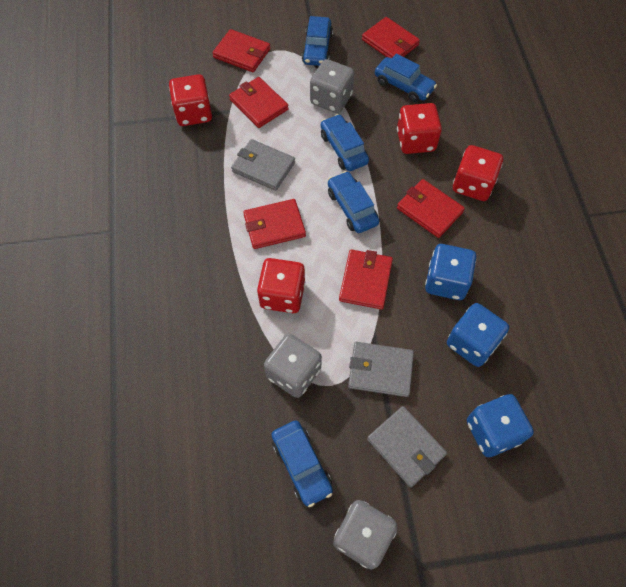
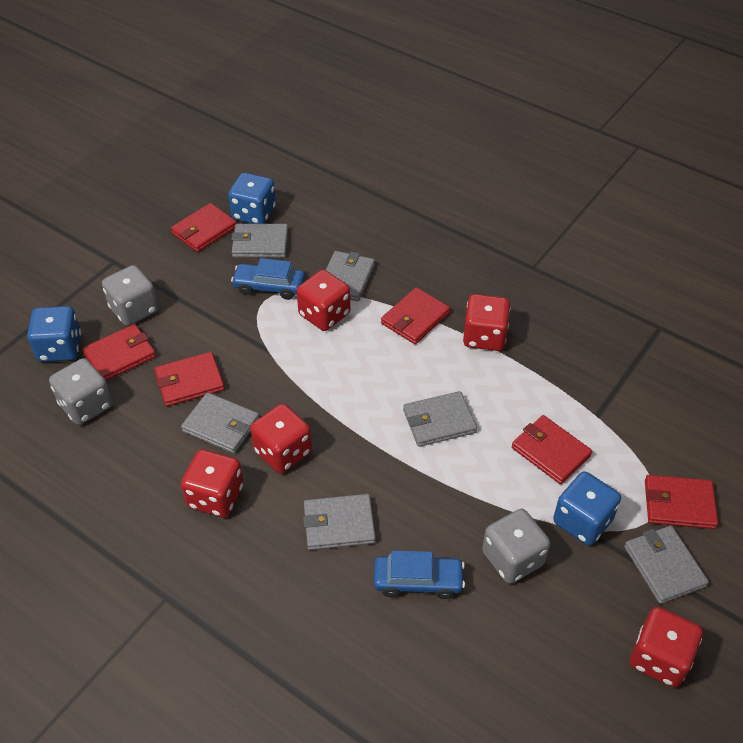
blue car: 5 -> 2
grey wallet: 3 -> 6
red dice: 4 -> 5

